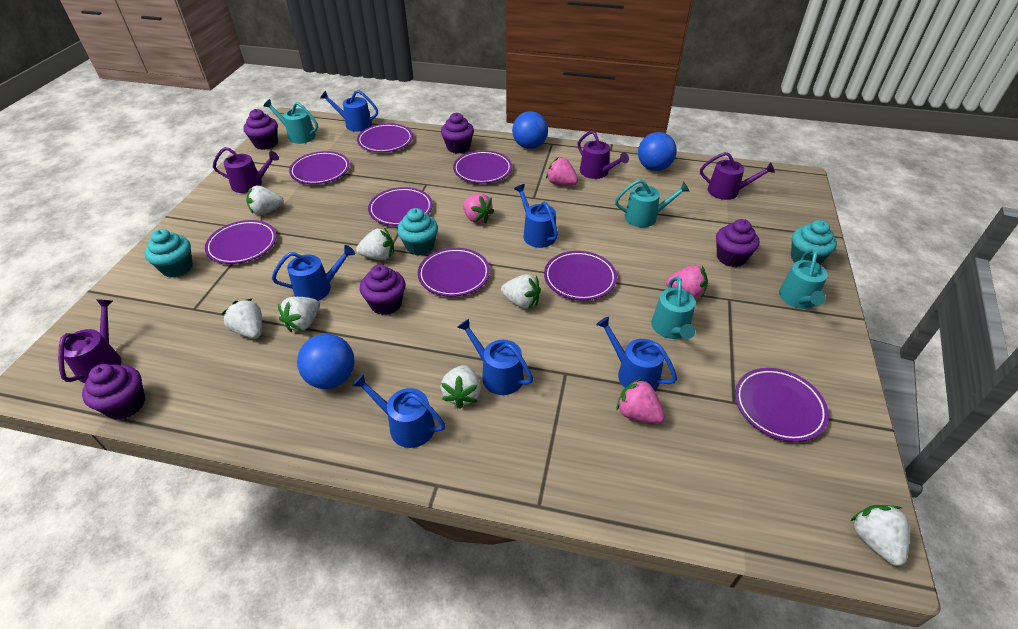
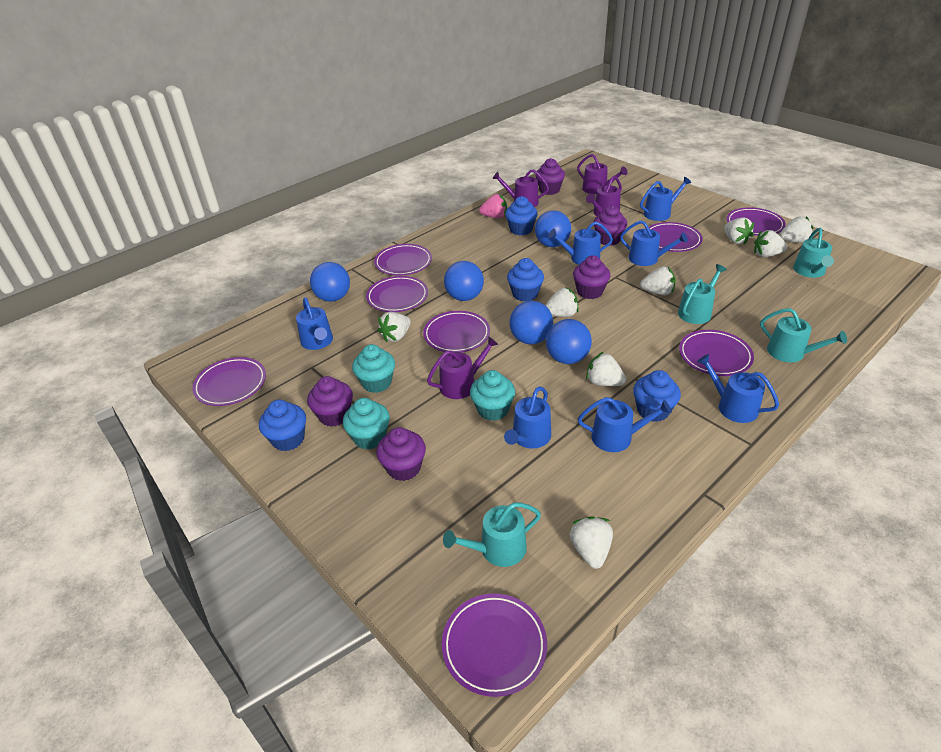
blue ball: 3 -> 5
blue cupcake: 0 -> 4
blue watering can: 6 -> 7
pink strawberry: 4 -> 1
white strawberry: 7 -> 8

